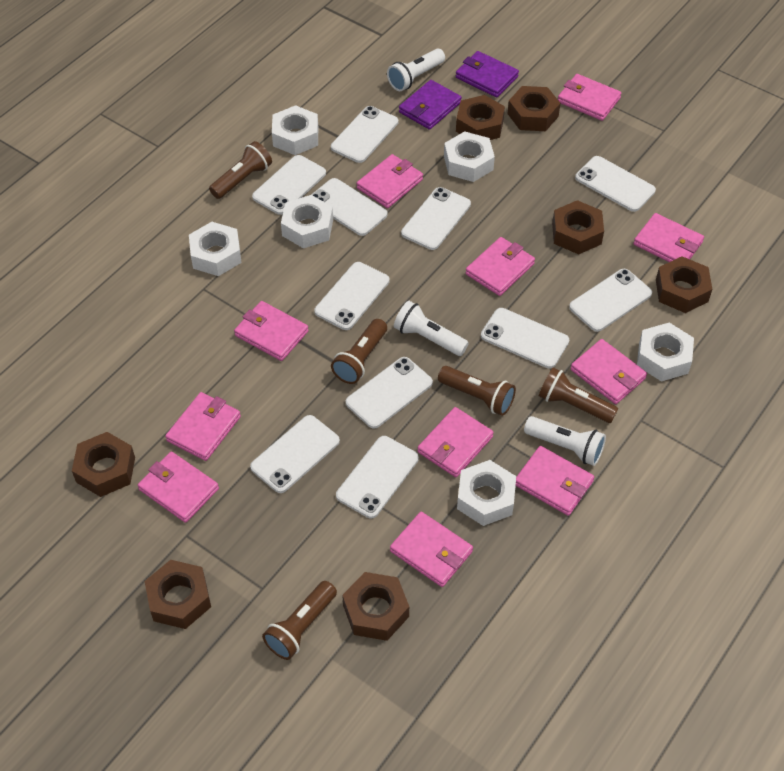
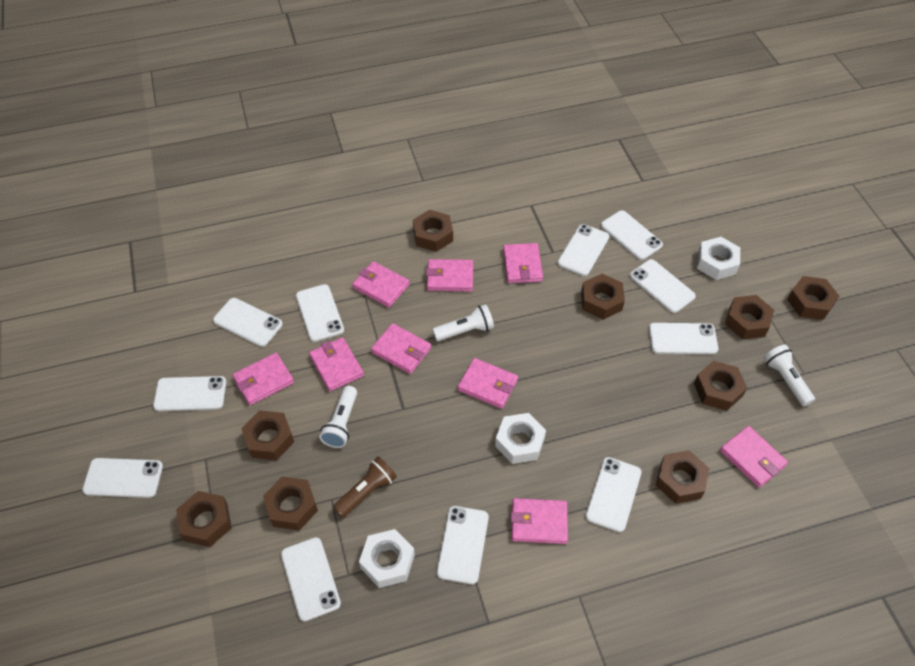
brown flashlight: 5 -> 1
brown nut: 7 -> 9
pink wallet: 11 -> 9
purple wallet: 2 -> 0
white nut: 6 -> 3

